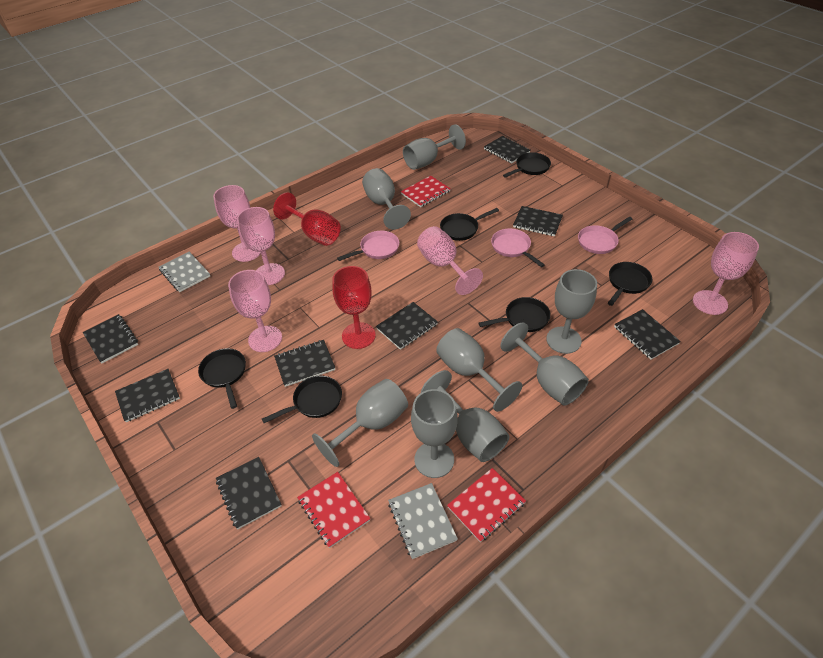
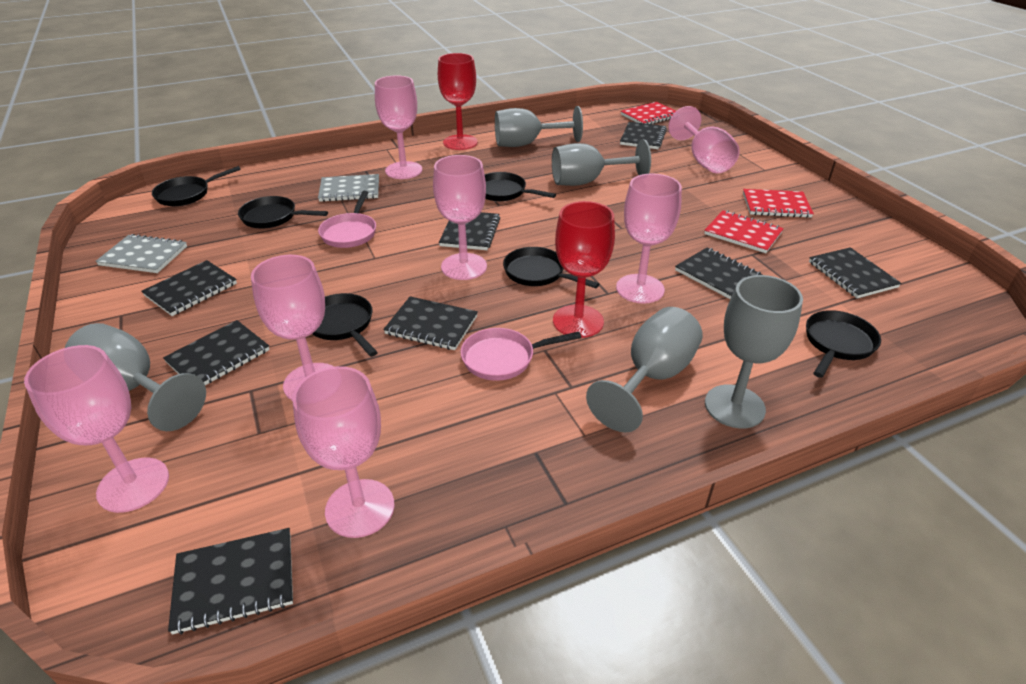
grey goblet: 8 -> 5
pink goblet: 5 -> 7
pink pan: 3 -> 2

